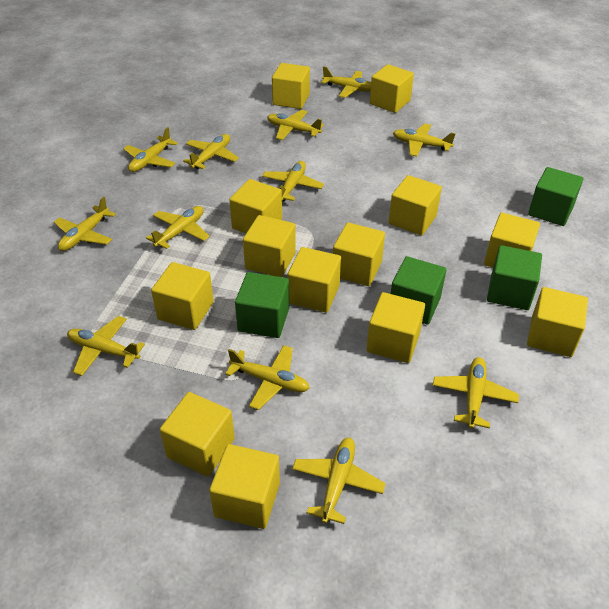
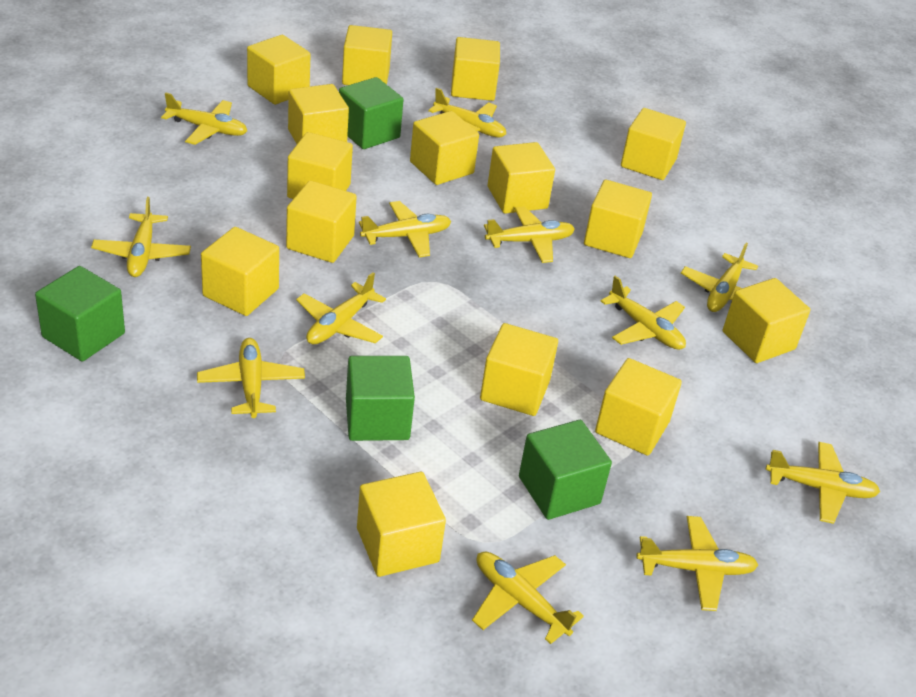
yellow cube: 13 -> 15

